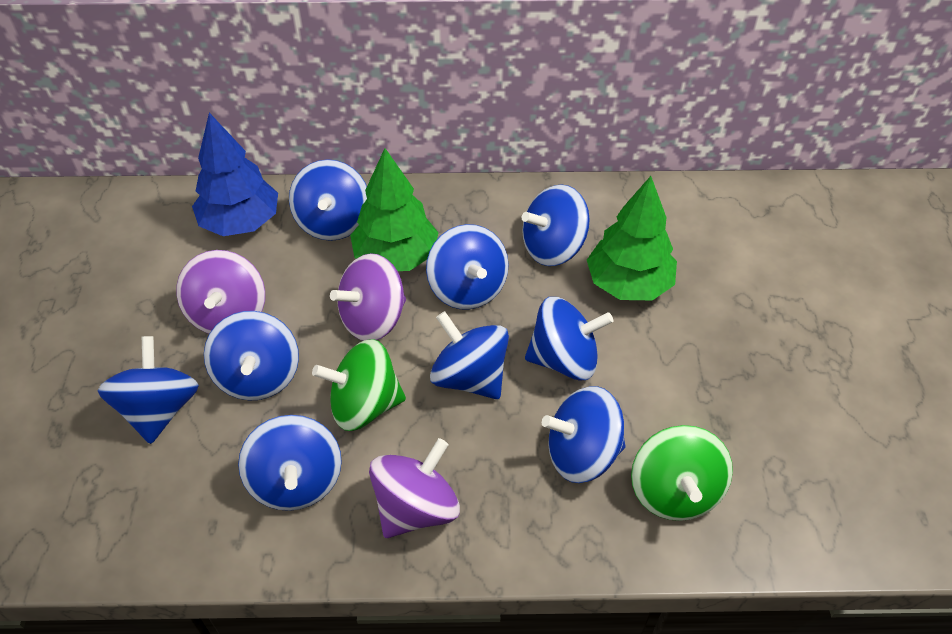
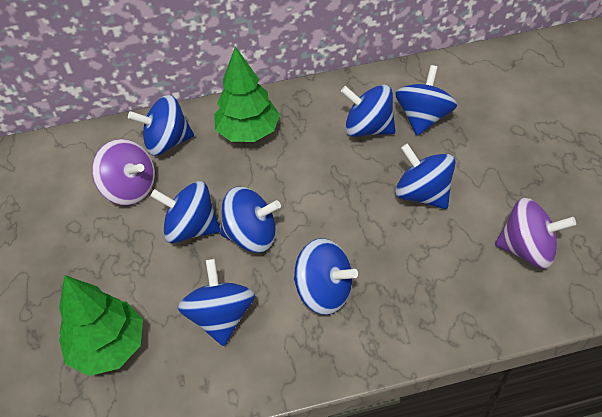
blue spinning top: 9 -> 8
blue tree: 1 -> 0
green spinning top: 2 -> 0
purple spinning top: 3 -> 2

